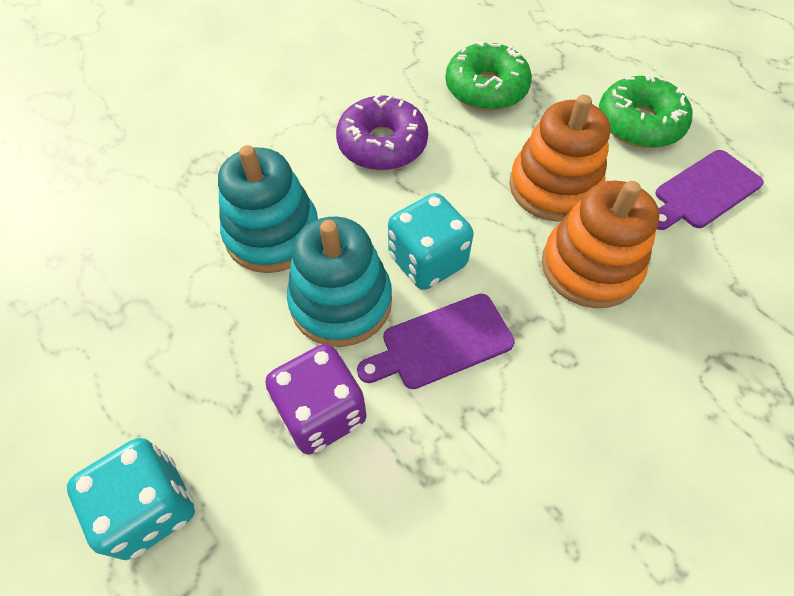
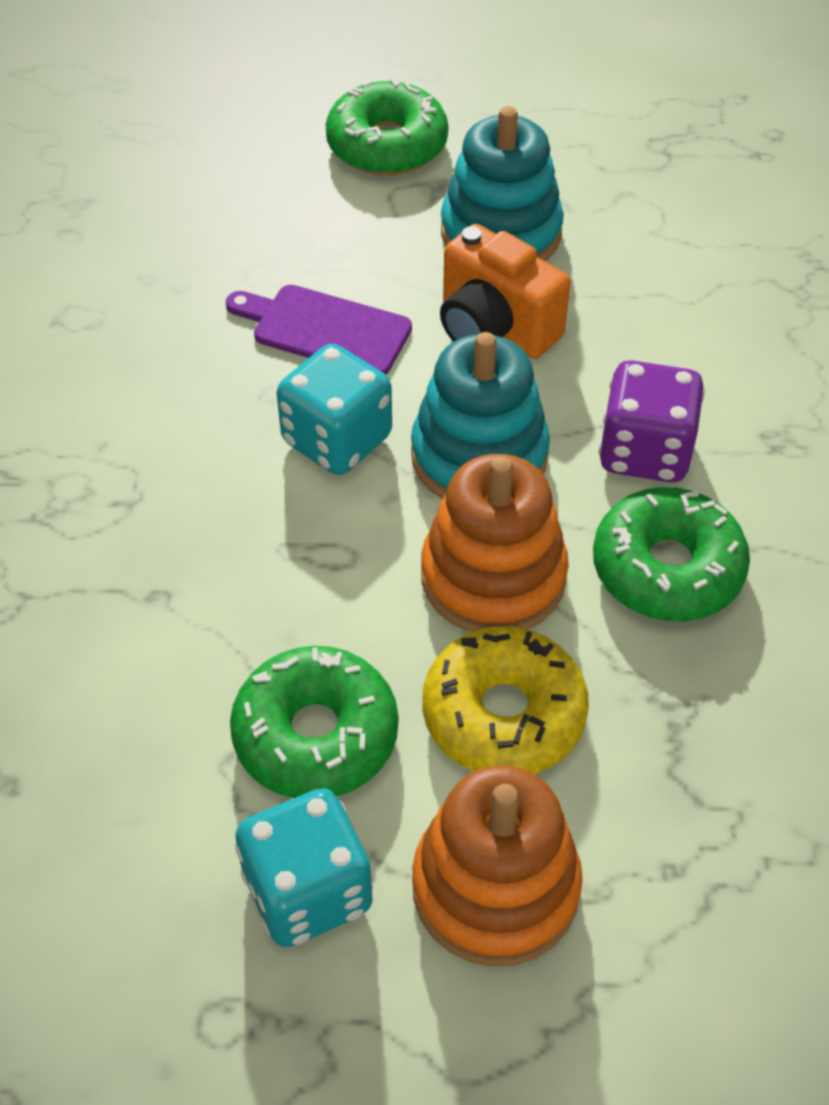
green donut: 2 -> 3
orange camera: 0 -> 1
purple cutting board: 2 -> 1
purple donut: 1 -> 0
yellow donut: 0 -> 1

